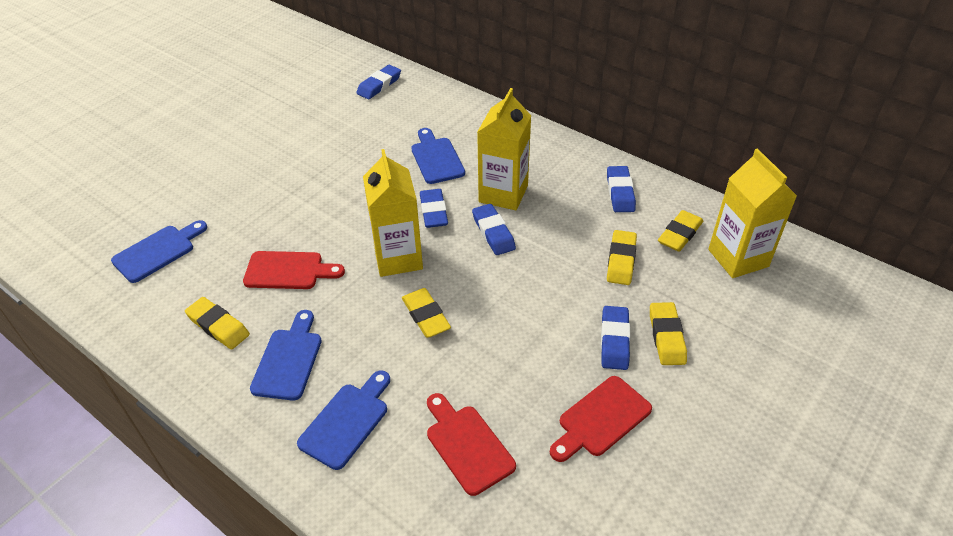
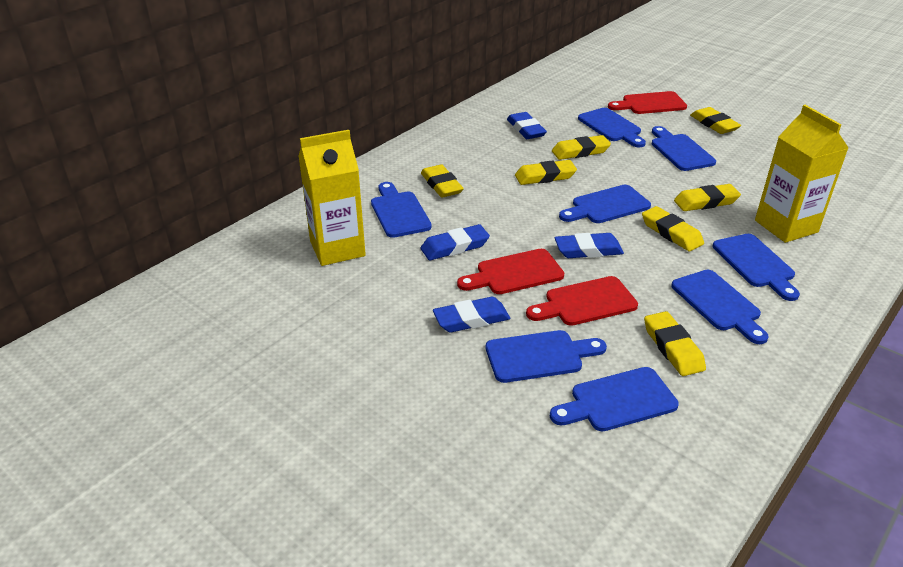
blue cutting board: 4 -> 8
blue eraser: 5 -> 4
yellow carton: 3 -> 2
yellow eraser: 5 -> 7

